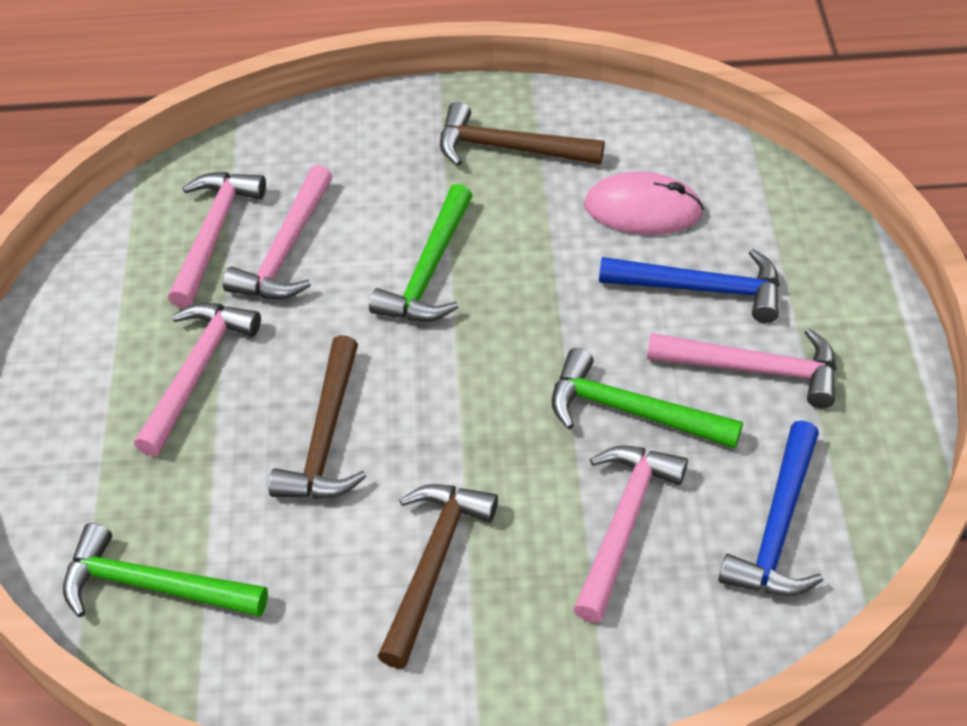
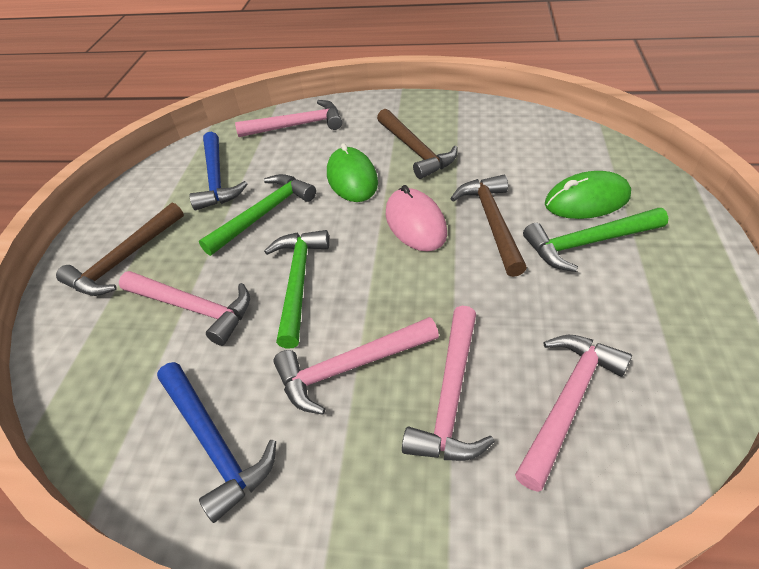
green mouse: 0 -> 2

